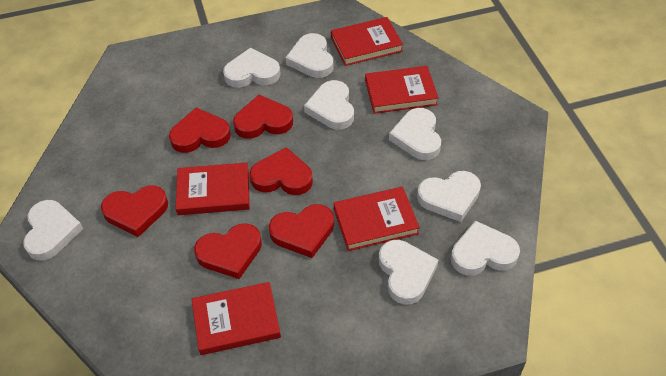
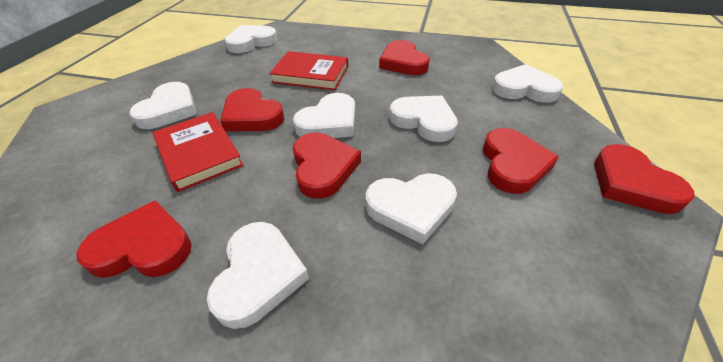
red book: 5 -> 2
white heart: 8 -> 7

